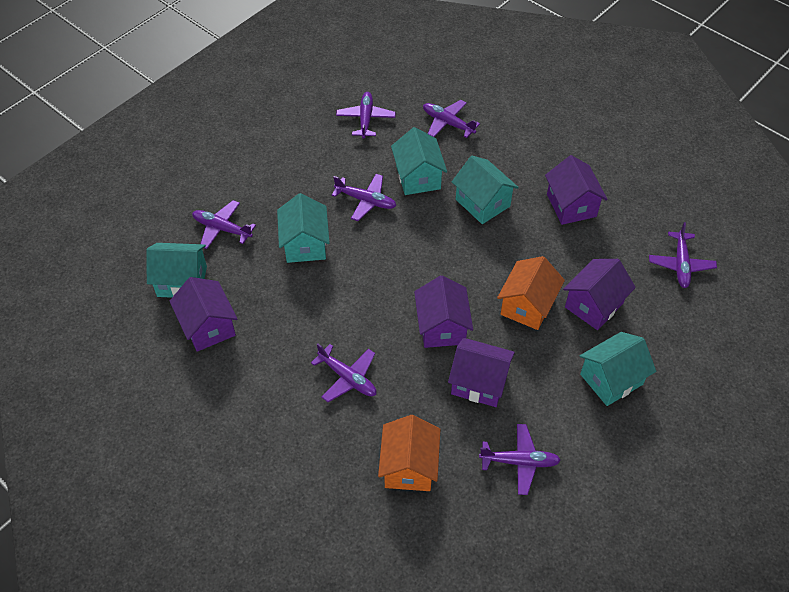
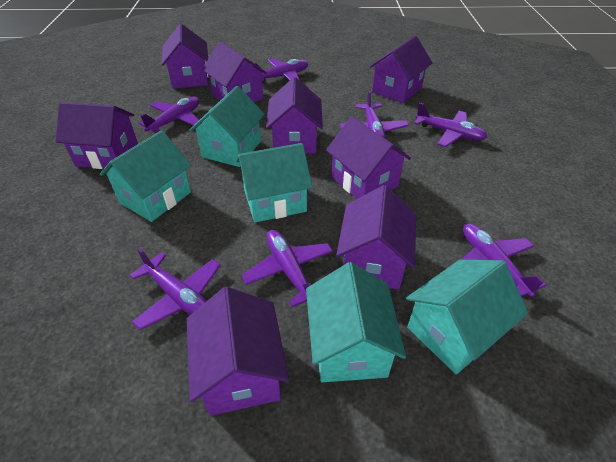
orange house: 2 -> 0
purple house: 5 -> 8

